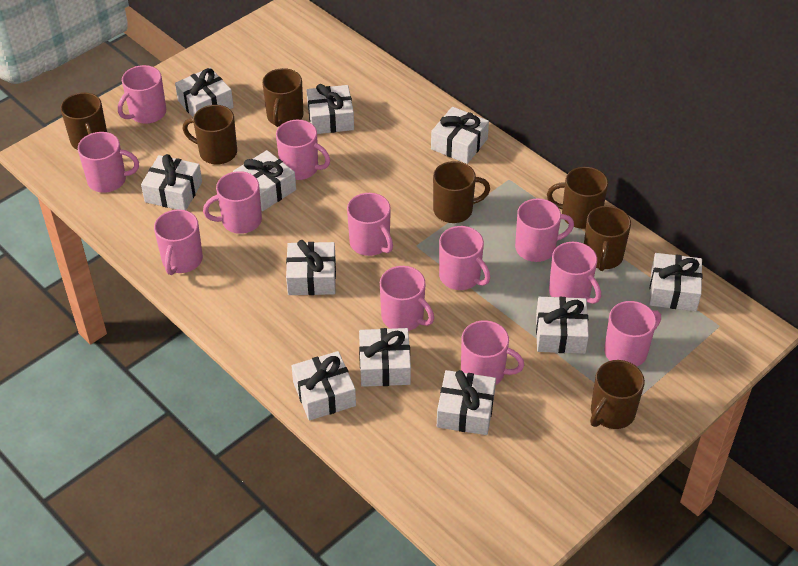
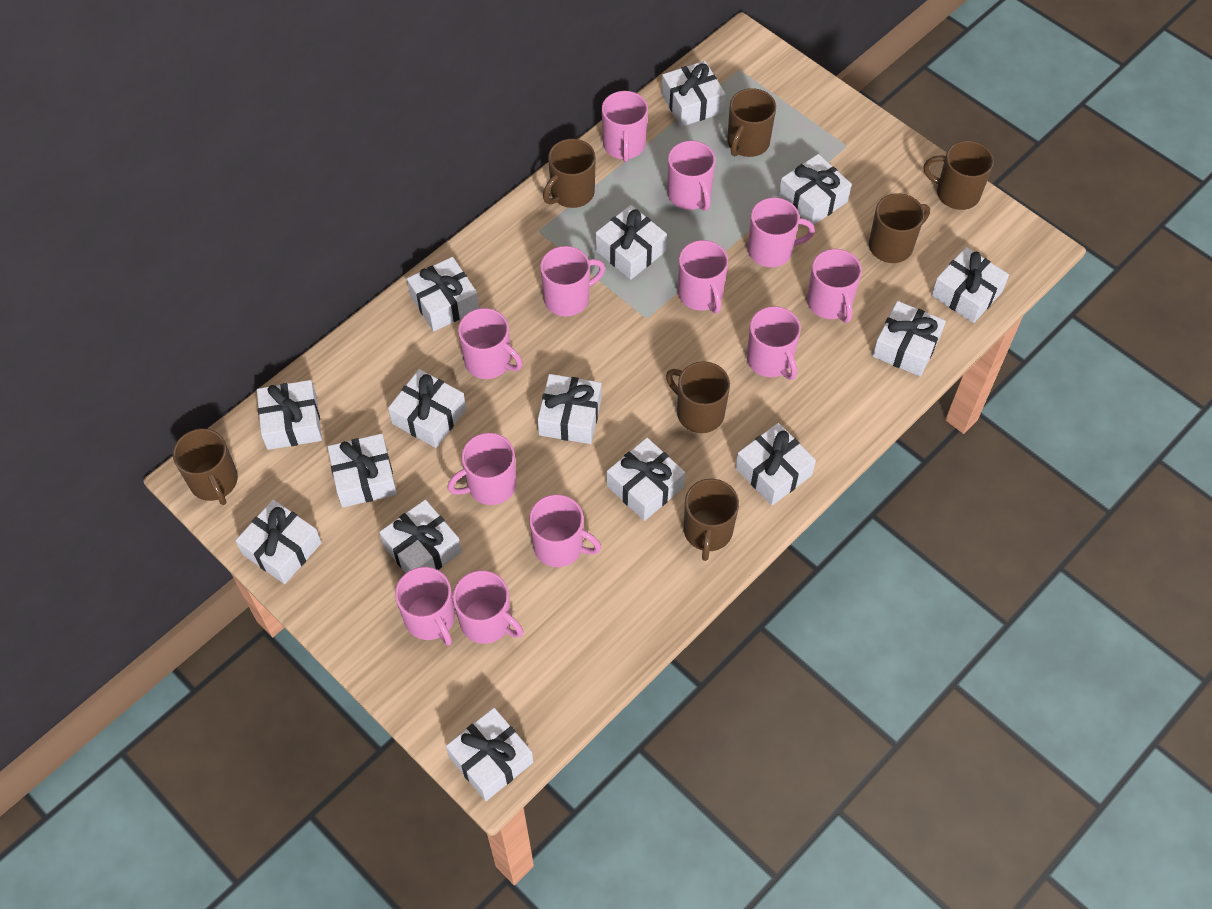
white gift: 11 -> 15

